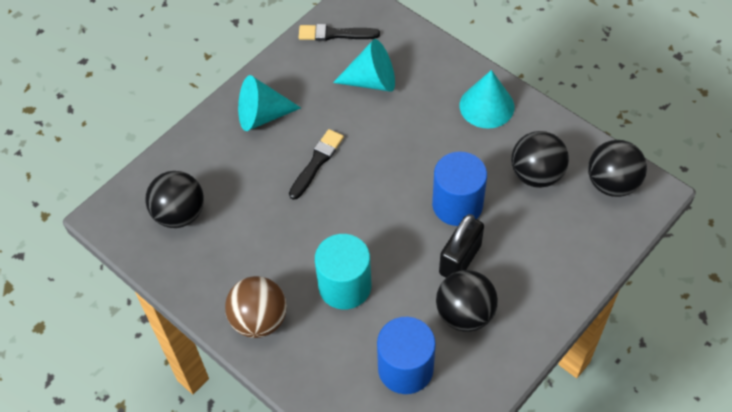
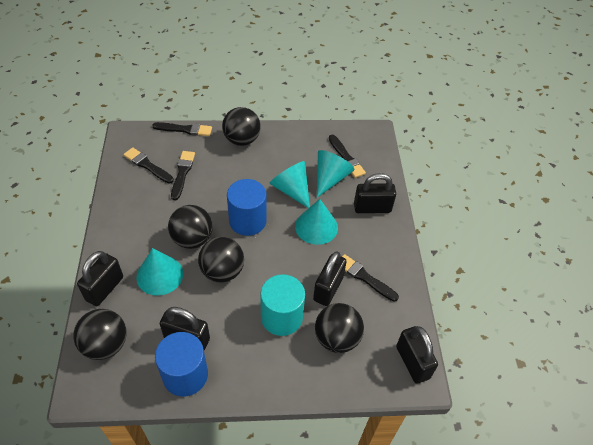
black ball: 4 -> 5
black brush: 2 -> 5
black padlock: 1 -> 5
brown ball: 1 -> 0
turquoise cone: 3 -> 4

